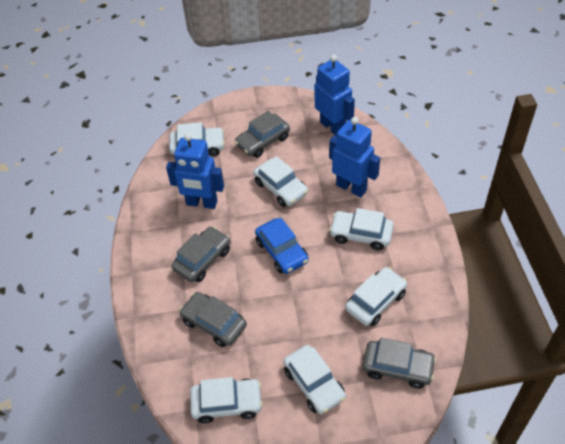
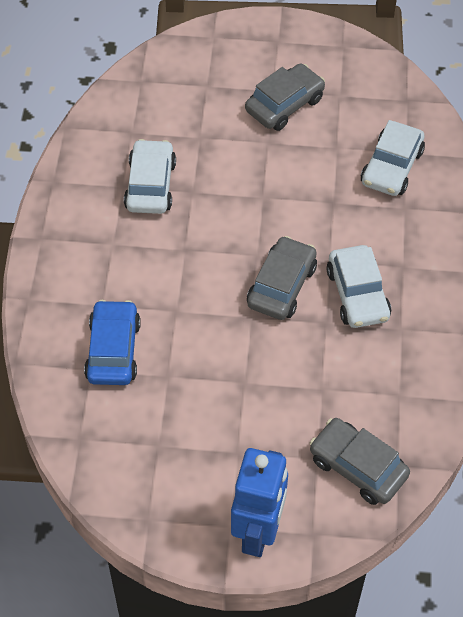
blue robot: 3 -> 1
grey car: 4 -> 3
white car: 6 -> 3

